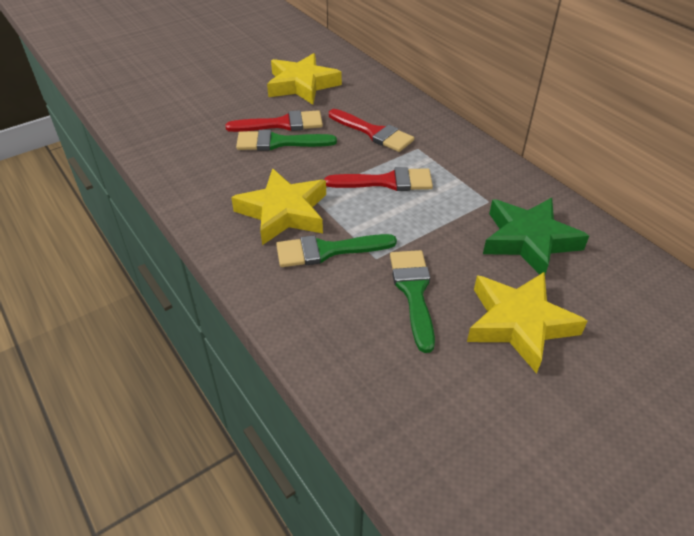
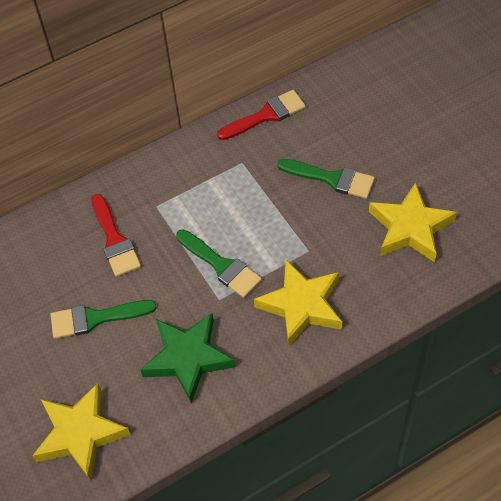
red brush: 3 -> 2

